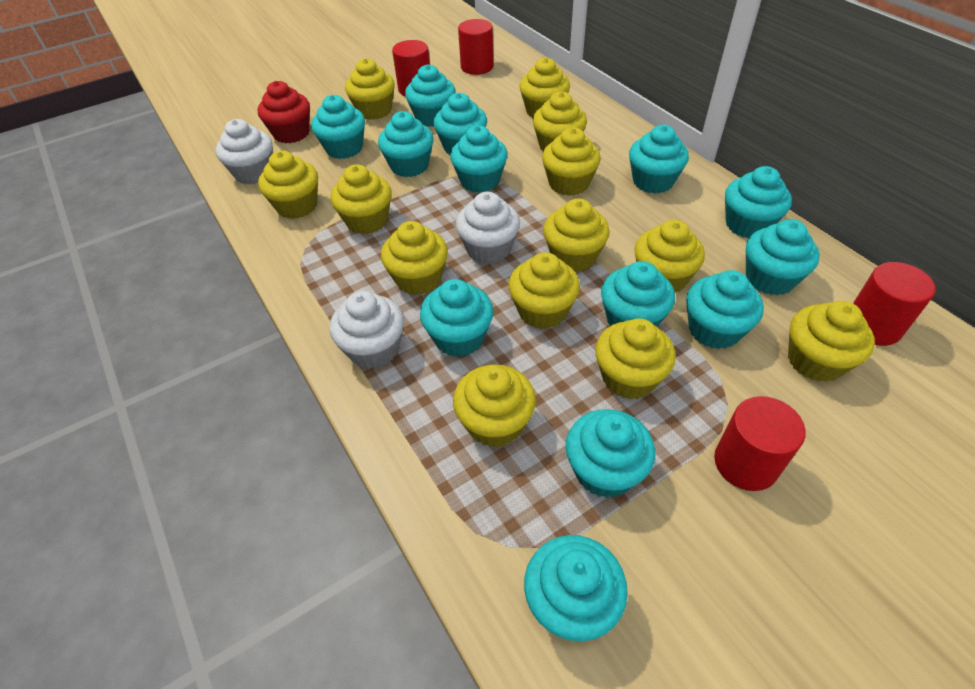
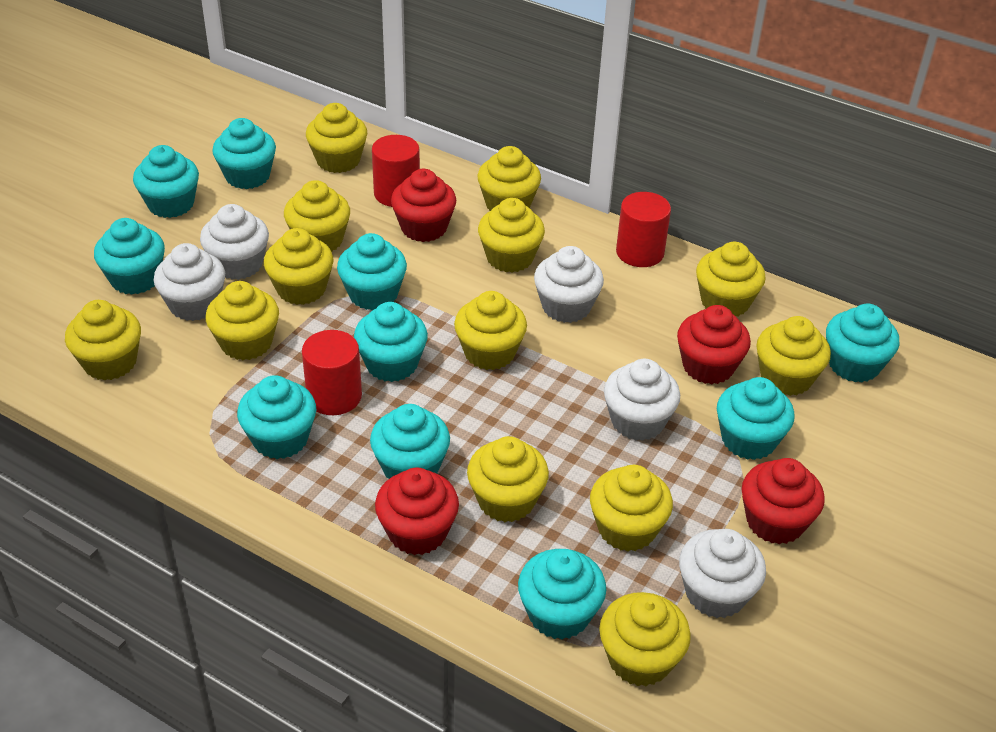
red cupcake: 1 -> 4
red cylinder: 4 -> 3
turquoise cupcake: 13 -> 10
white cupcake: 3 -> 5

